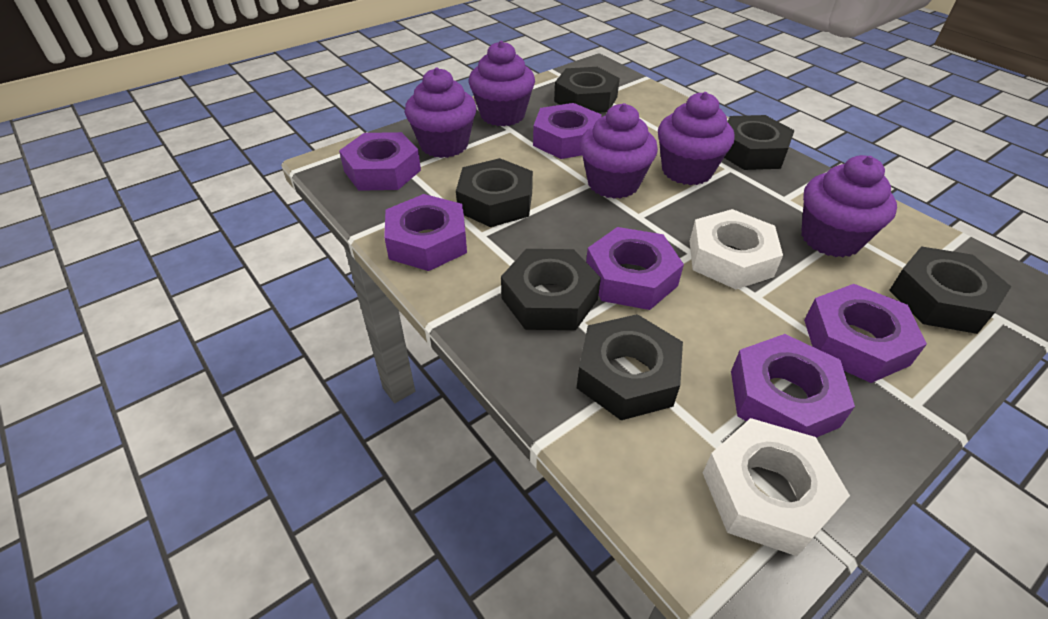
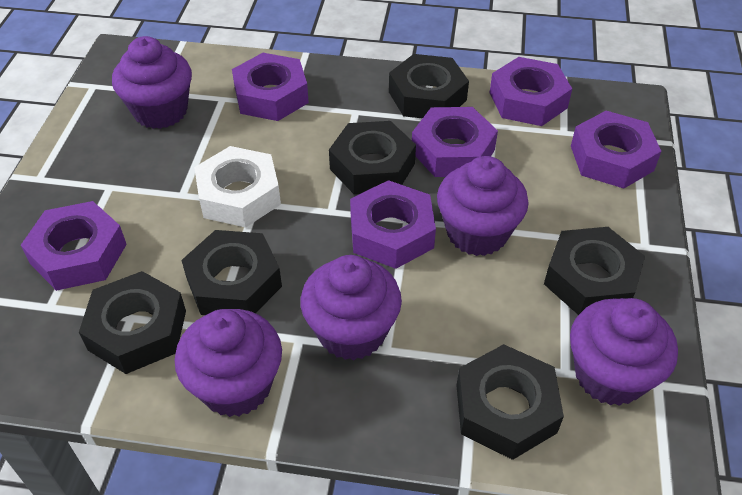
white nut: 2 -> 1

